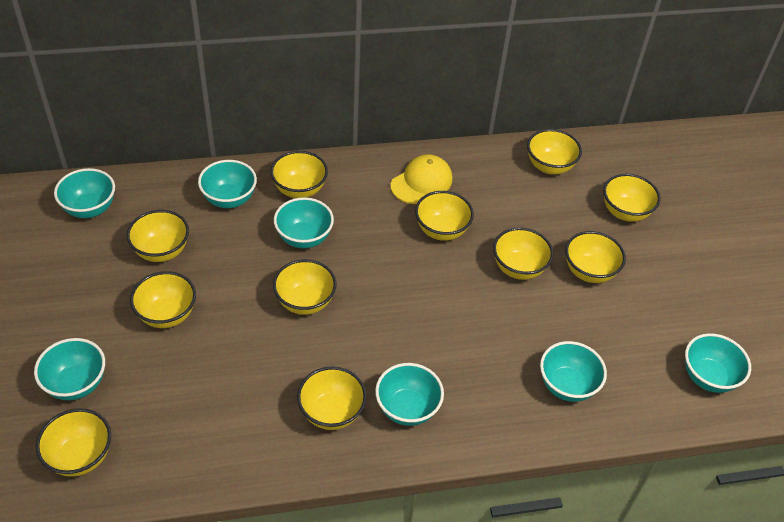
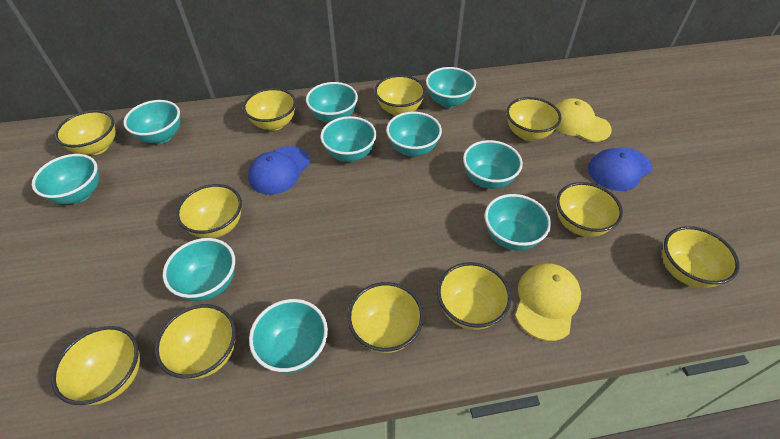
blue cap: 0 -> 2
turquoise bowl: 7 -> 10
yellow cap: 1 -> 2

